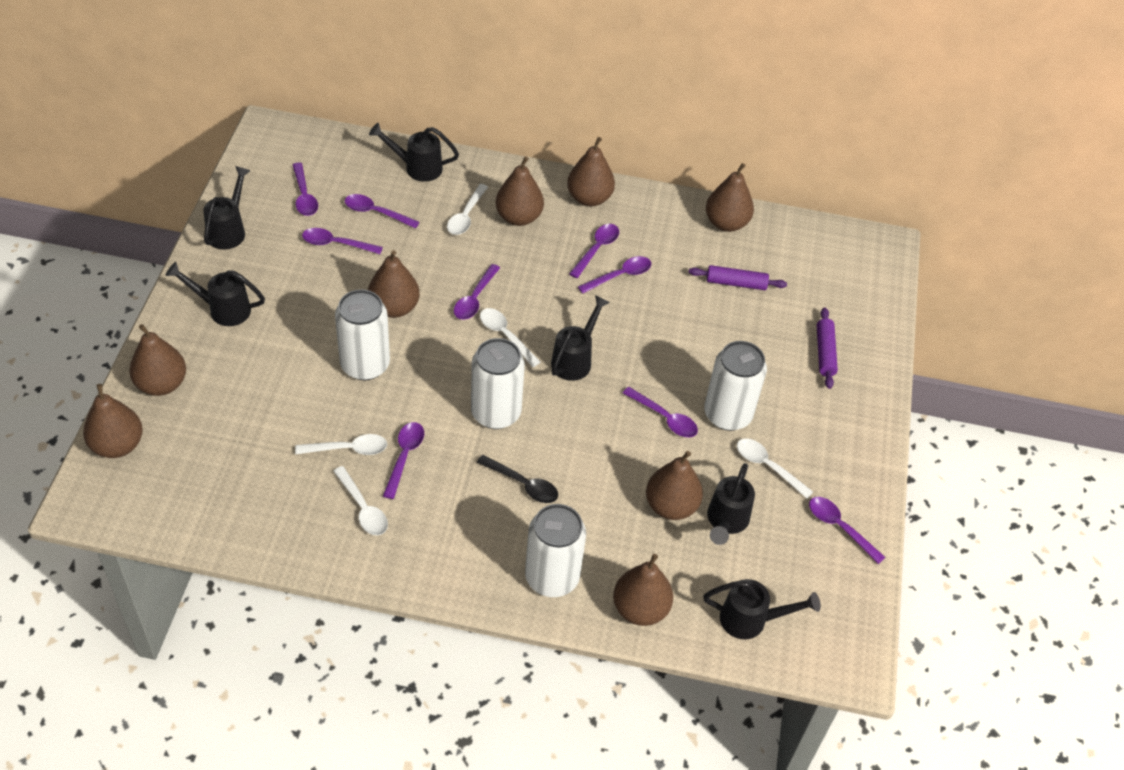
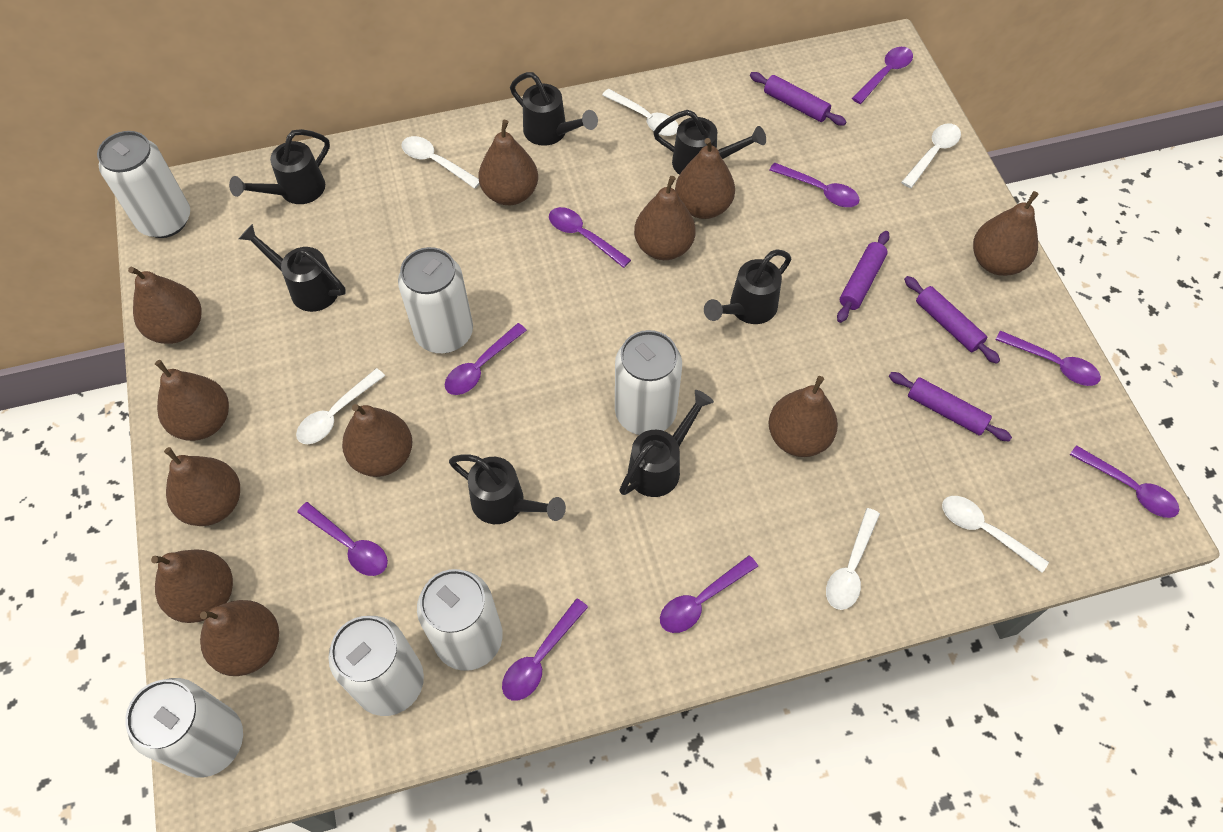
black spoon: 1 -> 0
black watering can: 6 -> 7
brown pear: 8 -> 11
purple rolling pin: 2 -> 4
white can: 4 -> 6
white spoon: 5 -> 6

